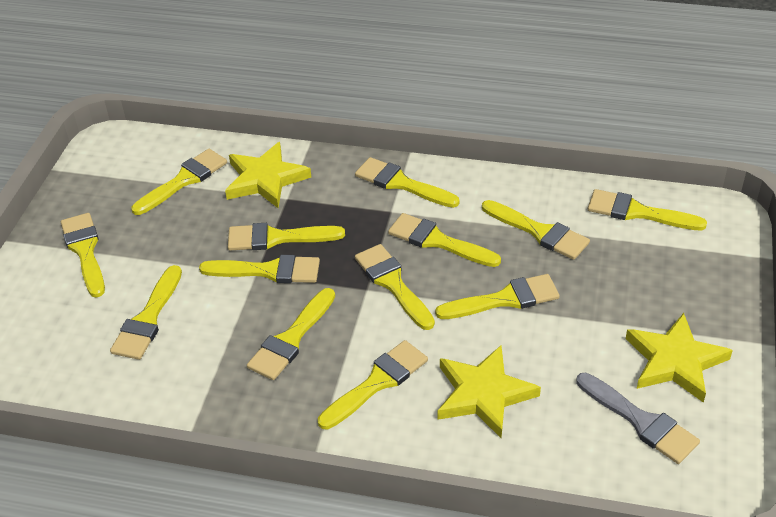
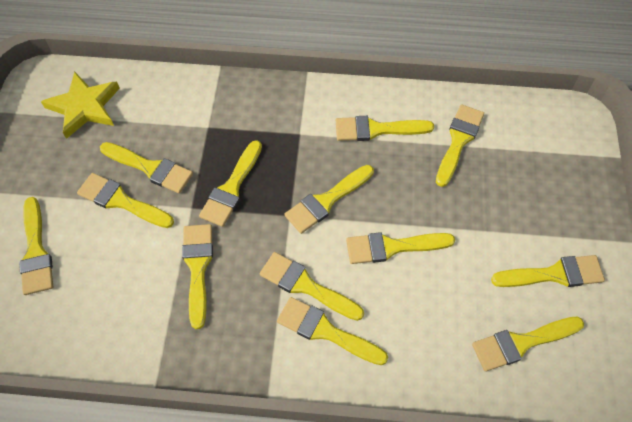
grey brush: 1 -> 0
yellow star: 3 -> 1

